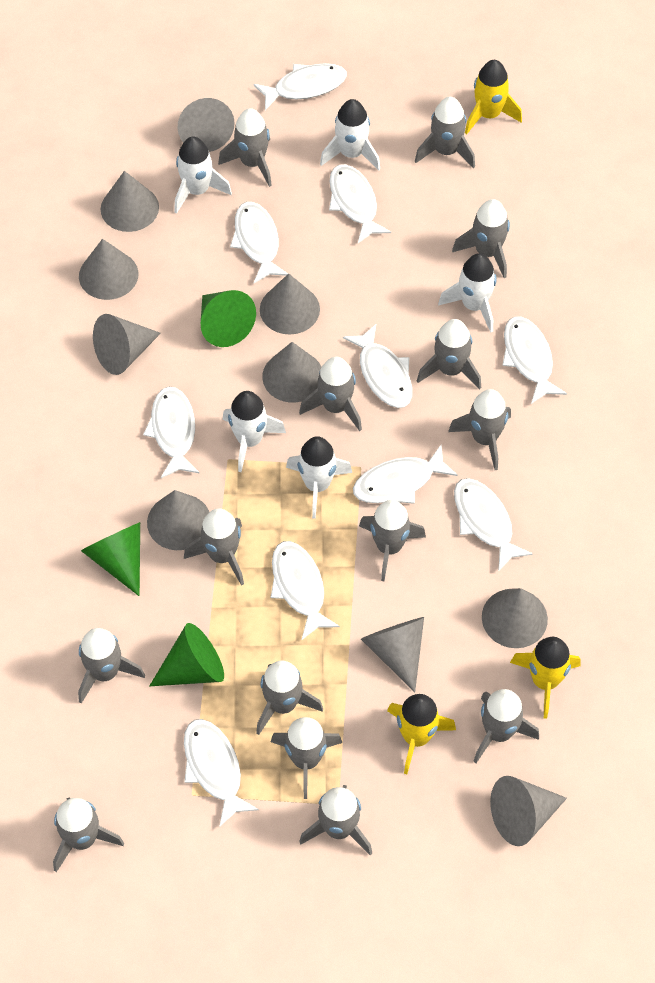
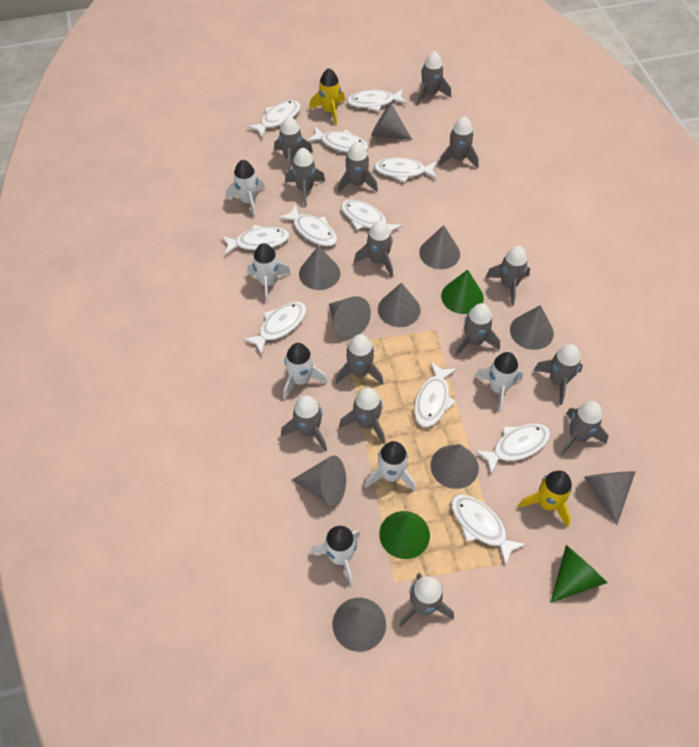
white fish: 10 -> 11
white rocket: 5 -> 6
yellow rocket: 3 -> 2

